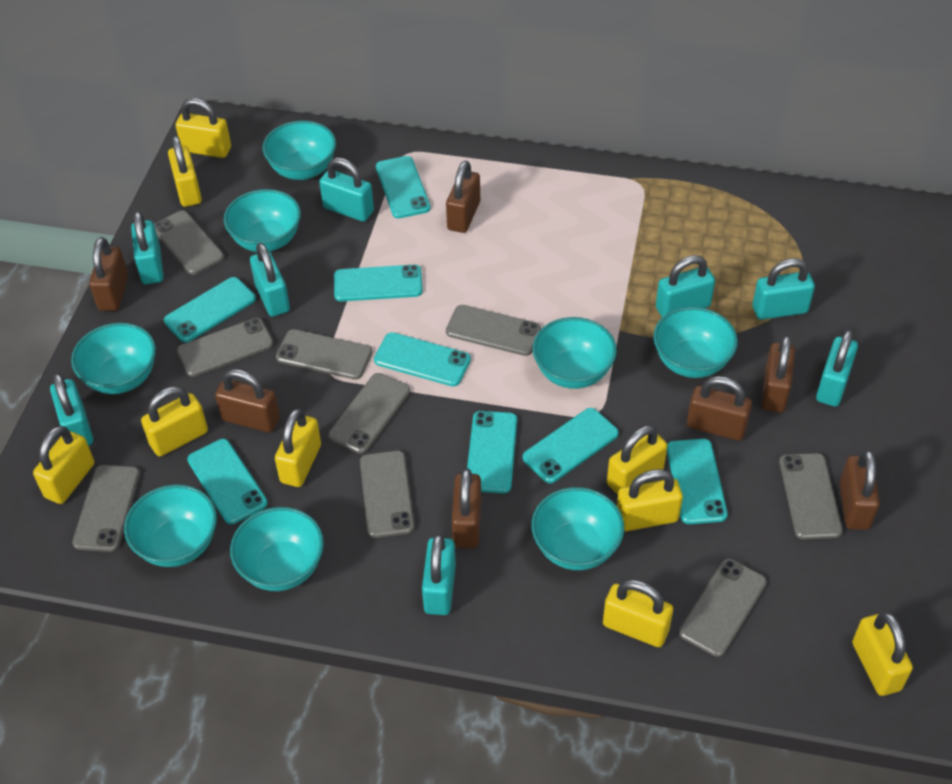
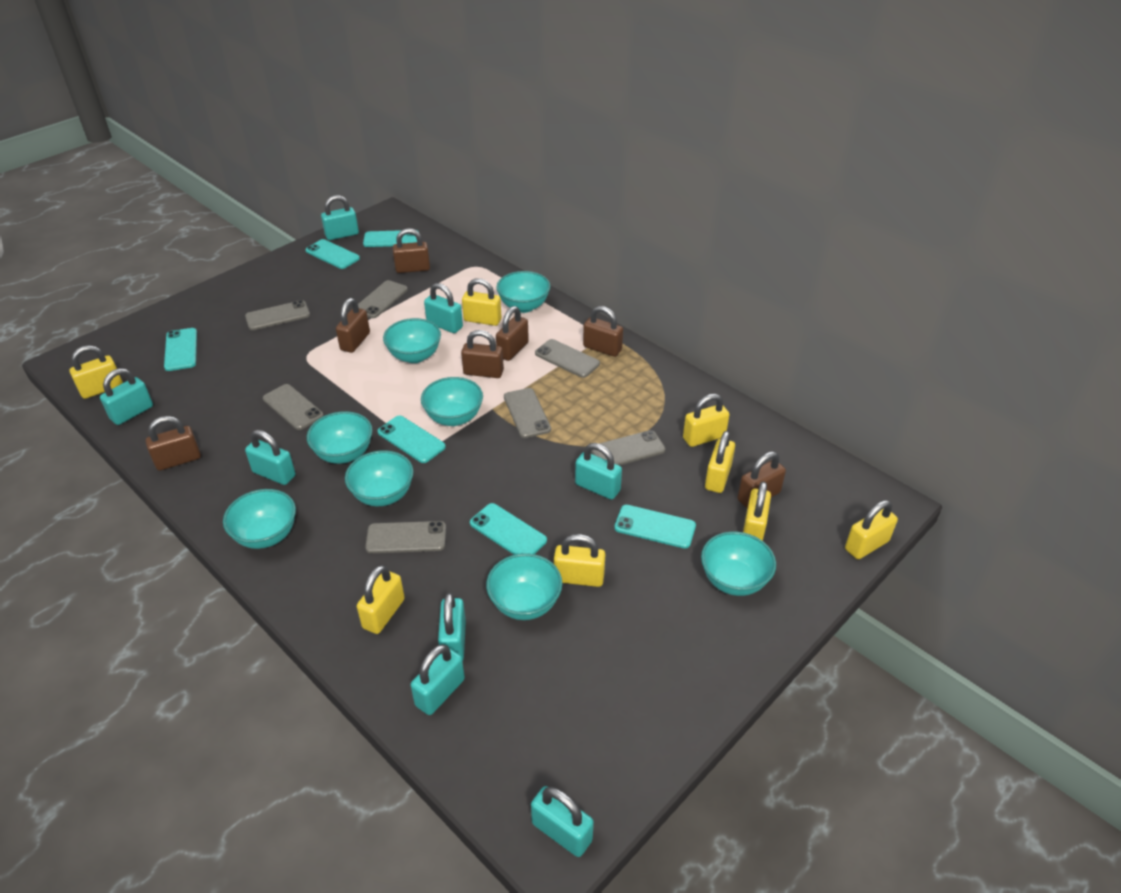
grey phone: 9 -> 7
turquoise phone: 8 -> 6
yellow padlock: 9 -> 8

